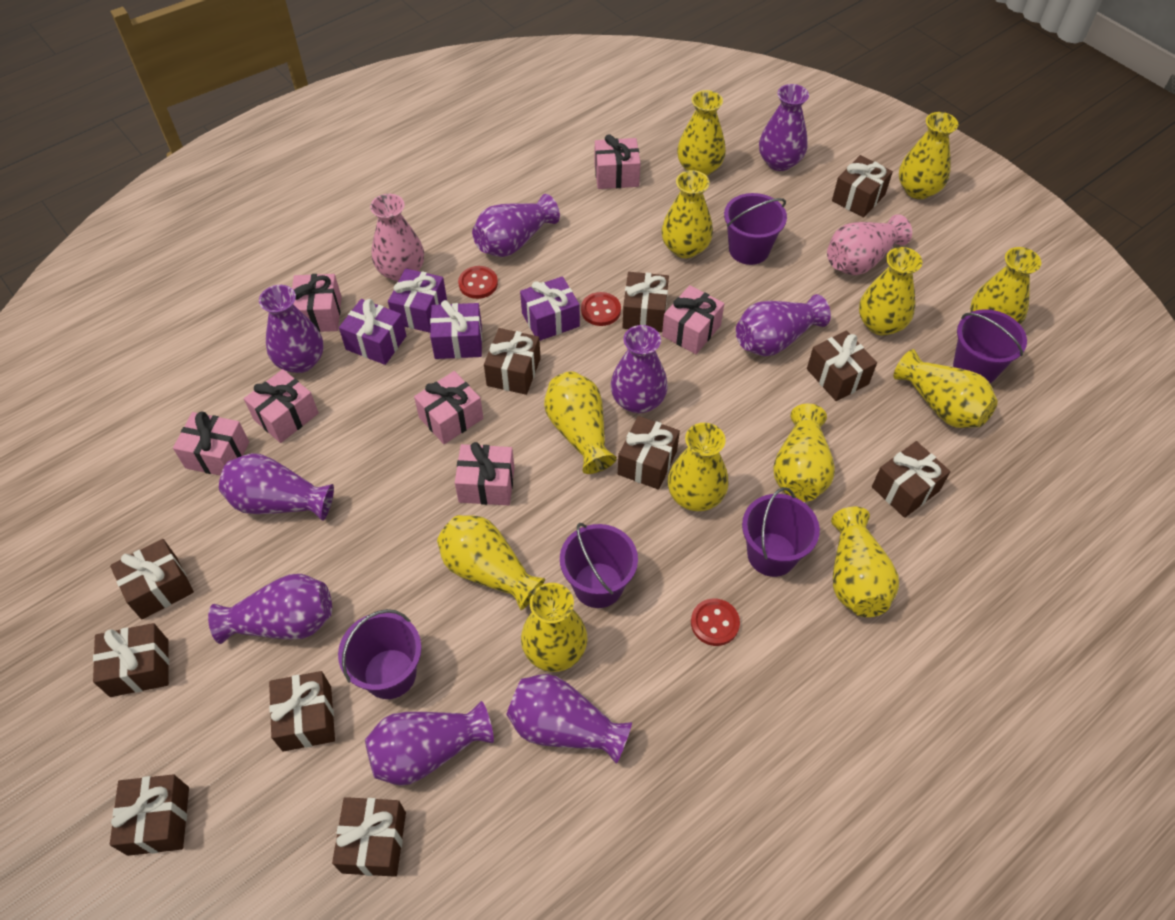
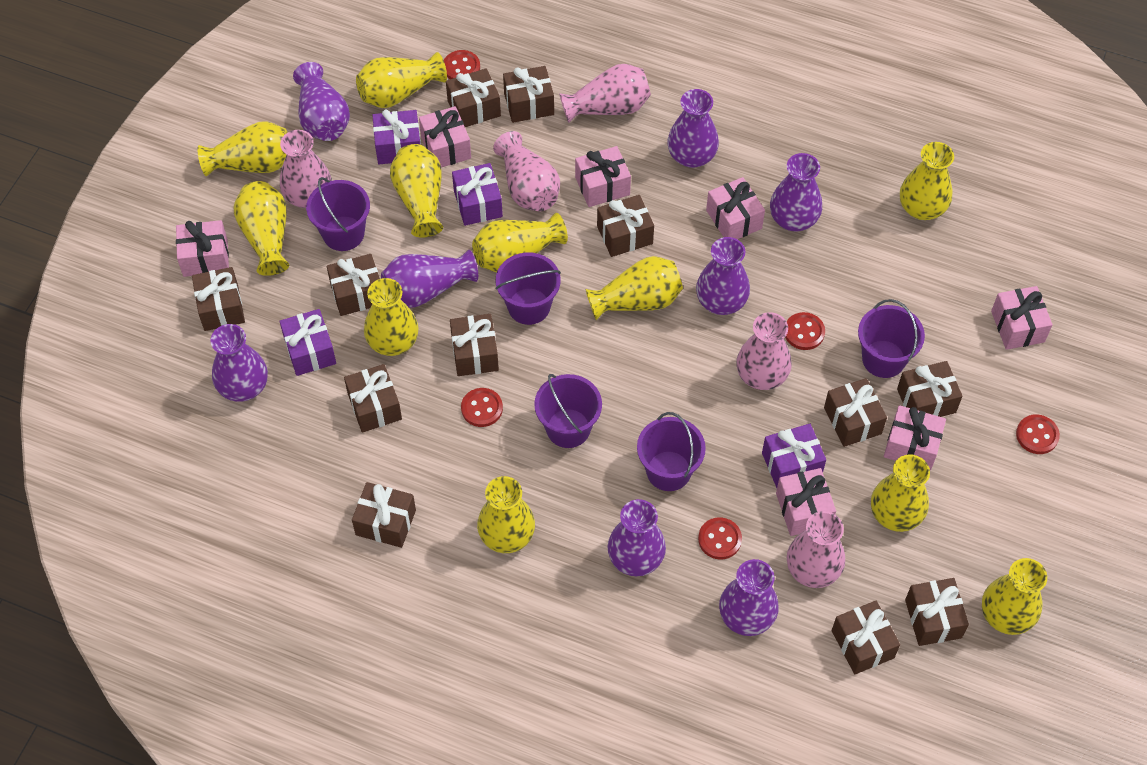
brown gift: 11 -> 12
pink vase: 2 -> 5
purple vase: 9 -> 8
red button: 3 -> 5
yellow vase: 12 -> 11

